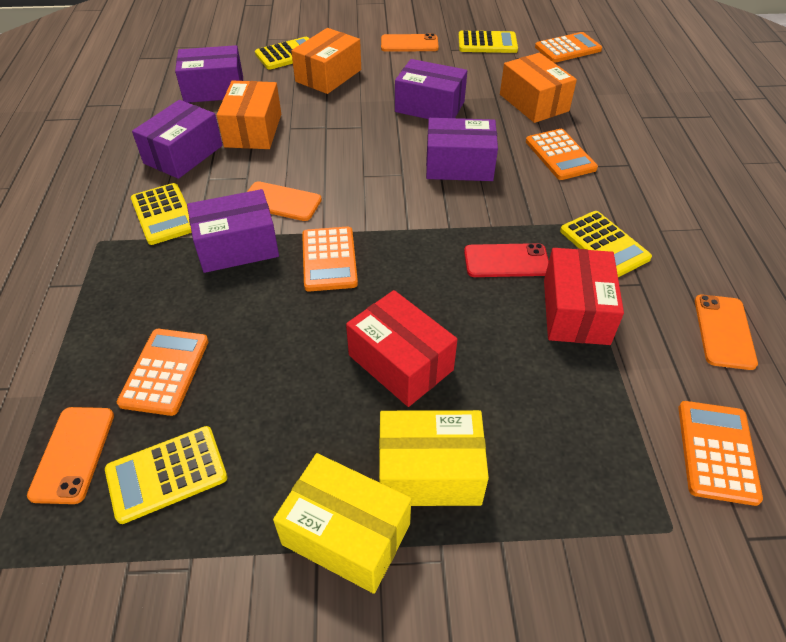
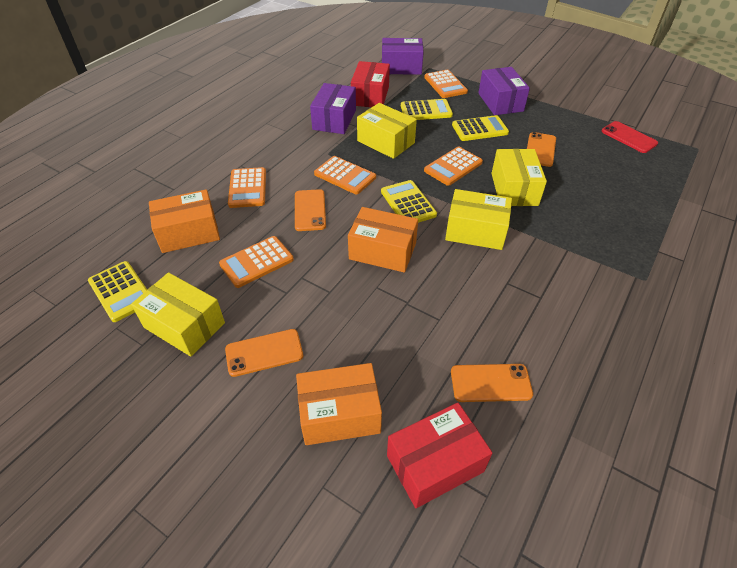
purple box: 5 -> 3
yellow box: 2 -> 4
yellow calculator: 5 -> 4

